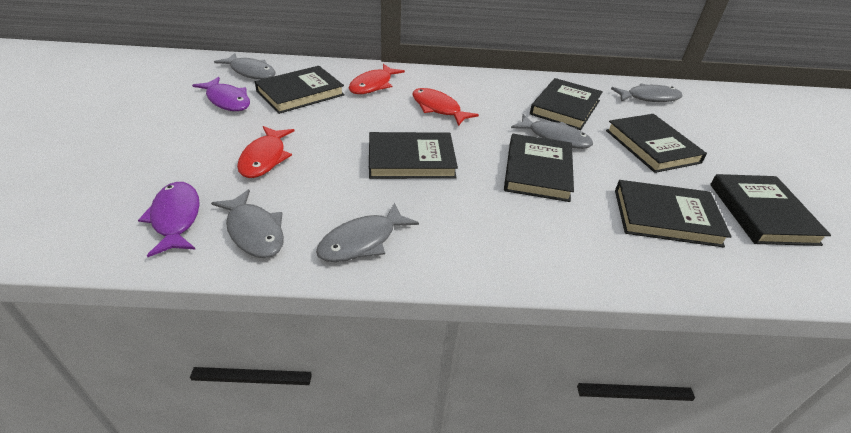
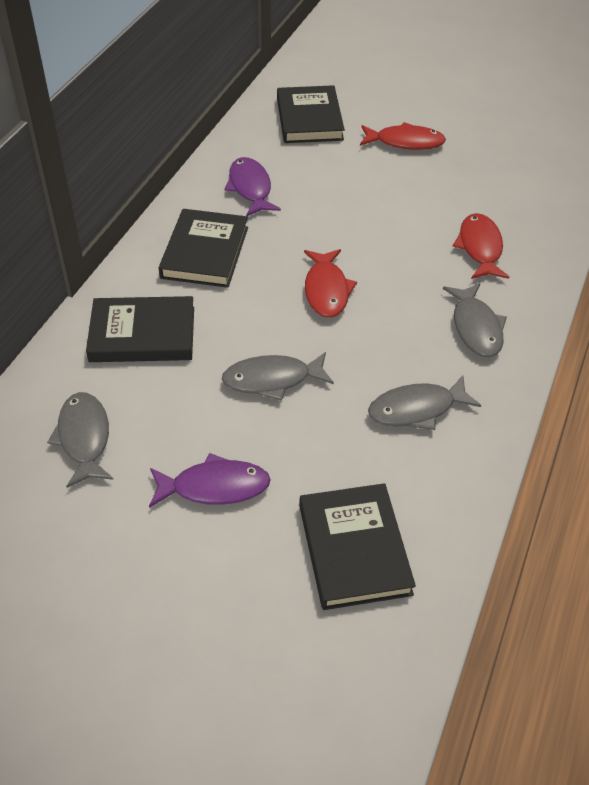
black book: 7 -> 4
grey fish: 5 -> 4

